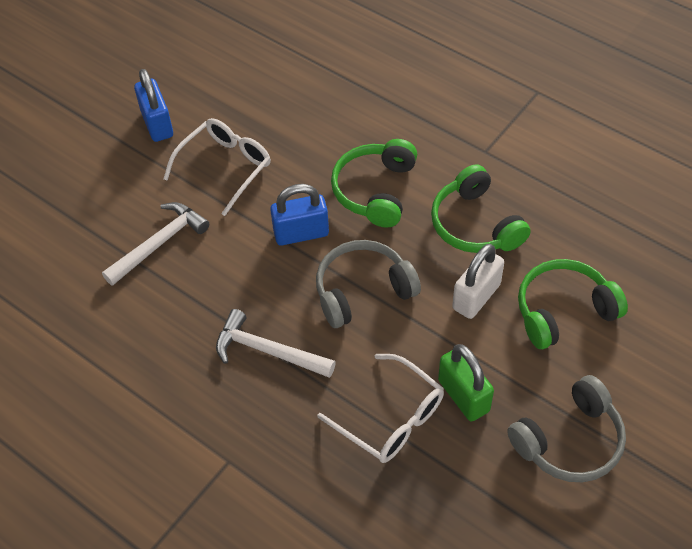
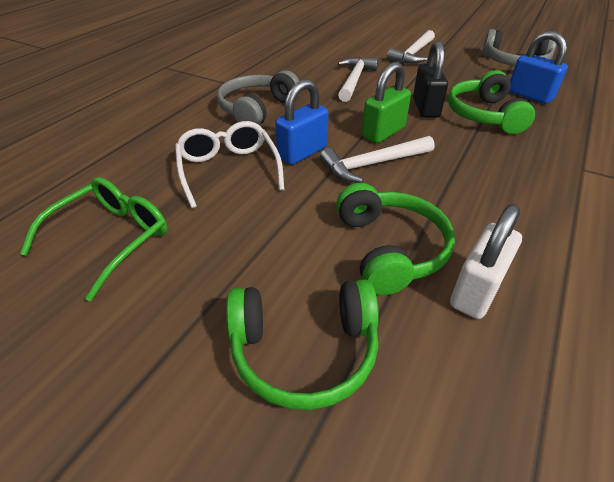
black padlock: 0 -> 1
green glasses: 0 -> 1
white glasses: 2 -> 1
white hammer: 2 -> 3

